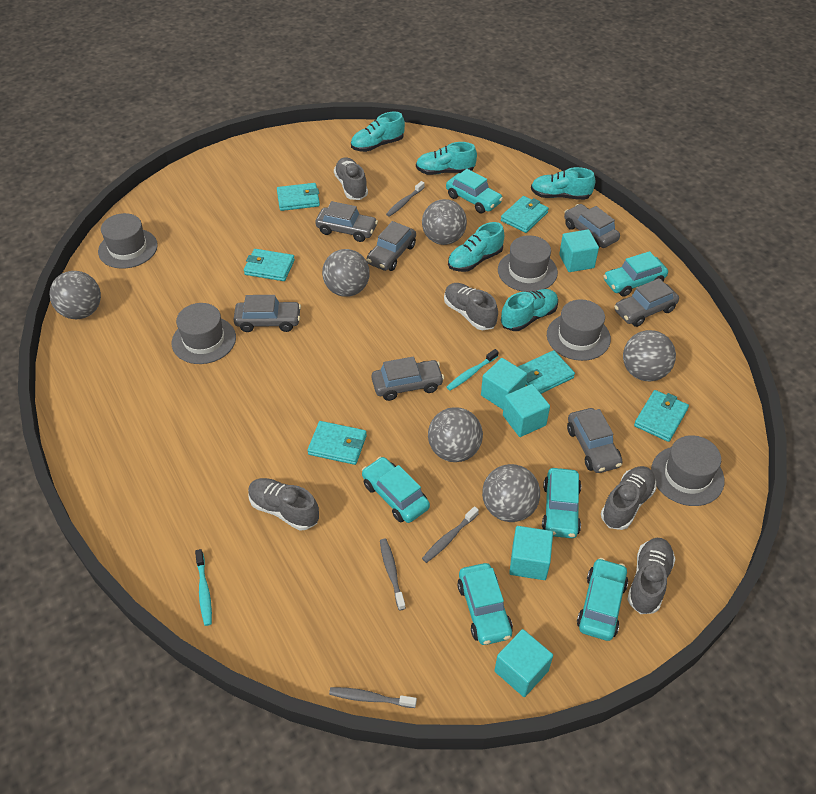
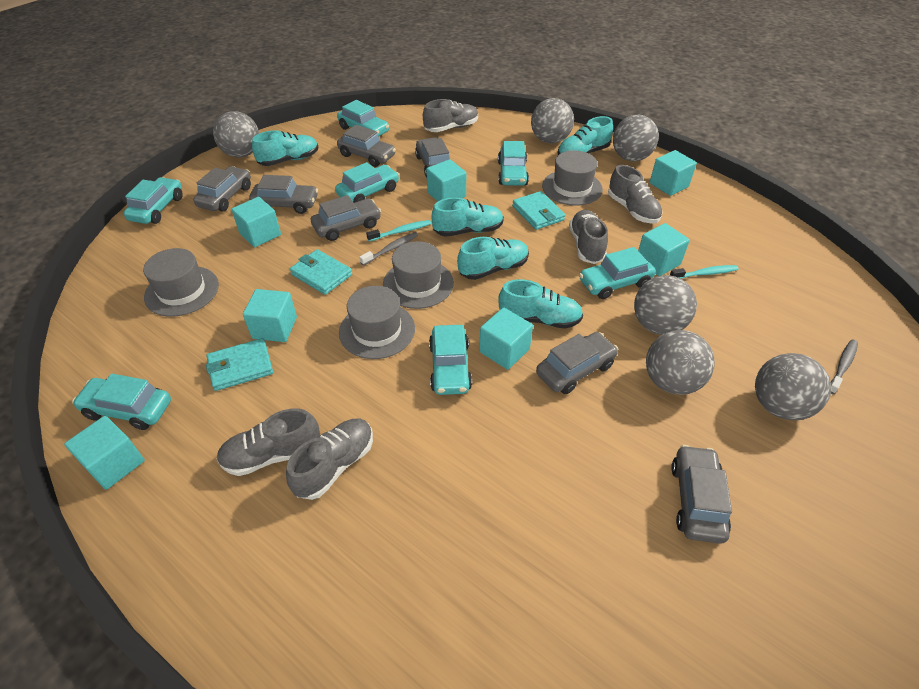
grey hat: 5 -> 4
grey toothbrush: 4 -> 2
turquoise car: 6 -> 7
turquoise cube: 5 -> 7
turquoise wallet: 6 -> 3

